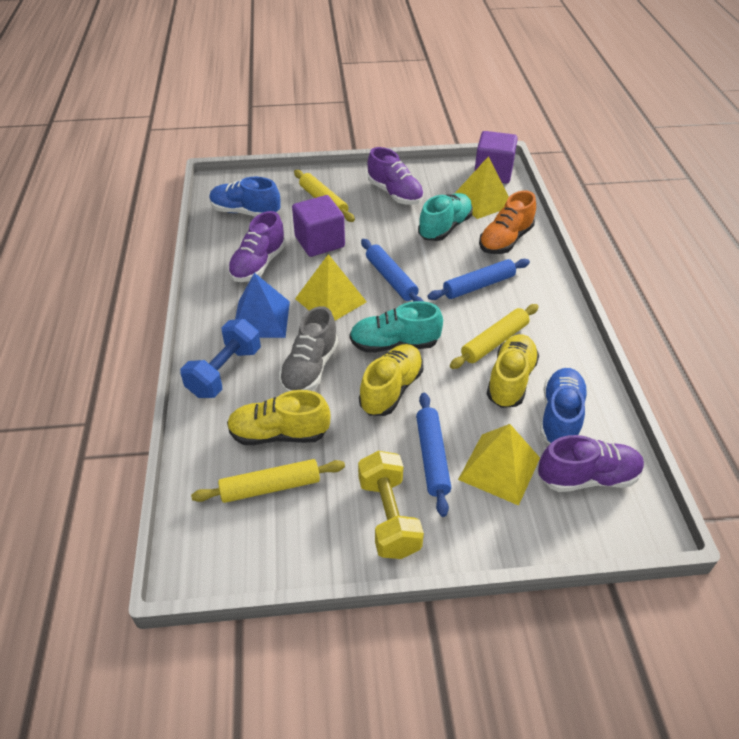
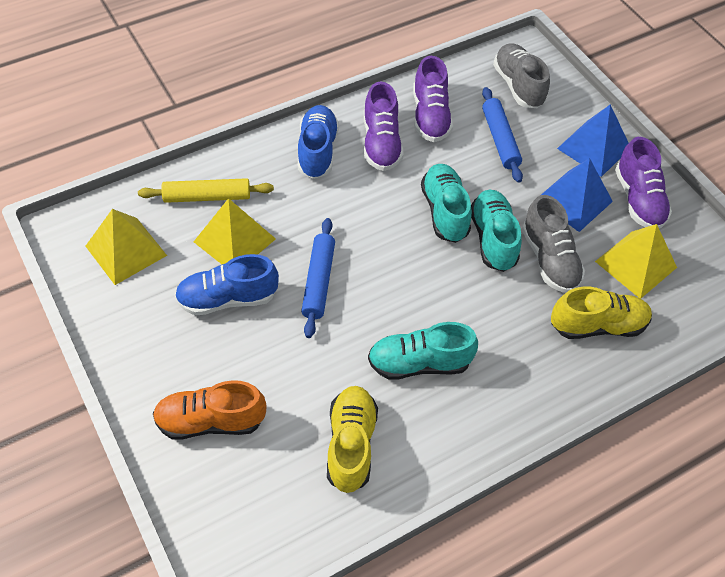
blue dumbbell: 1 -> 0
blue pyramid: 1 -> 2
blue rolling pin: 3 -> 2
grey shoe: 1 -> 2
purple cube: 2 -> 0
turquoise shoe: 2 -> 3
yellow dumbbell: 1 -> 0
yellow rolling pin: 3 -> 1
yellow shoe: 3 -> 2

